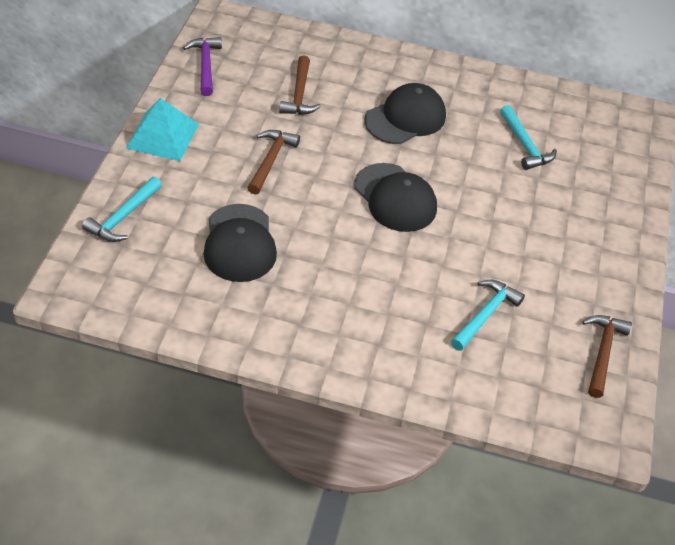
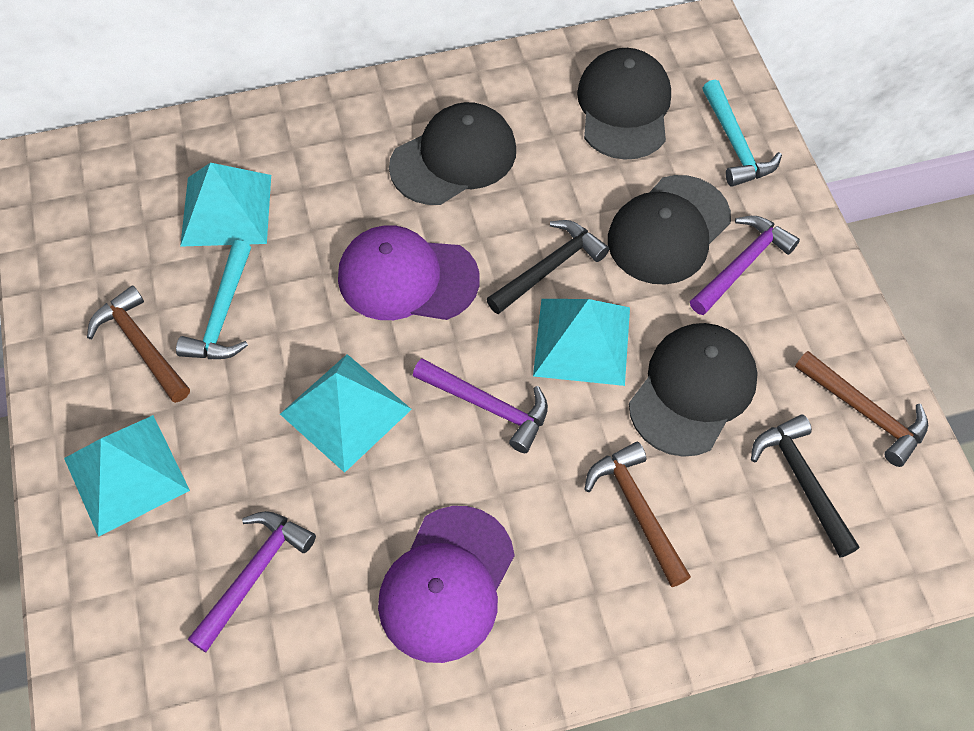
black cap: 3 -> 4
black hammer: 0 -> 2
purple cap: 0 -> 2
purple hammer: 1 -> 3
turquoise hammer: 3 -> 2
turquoise pyramid: 1 -> 4

